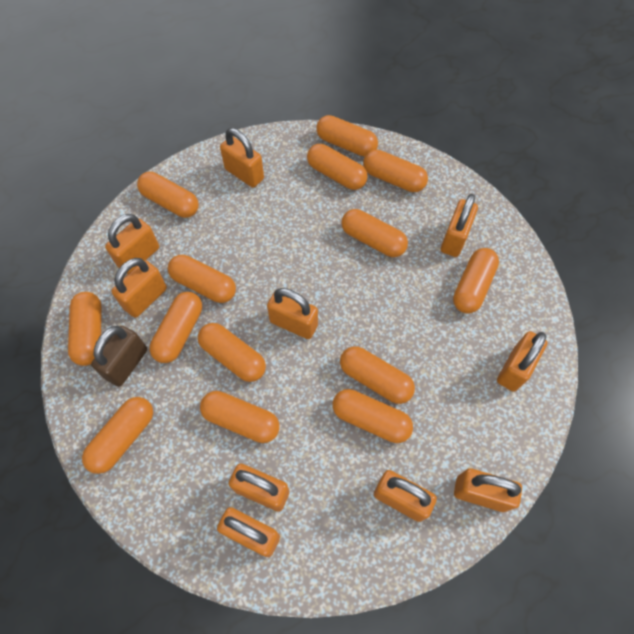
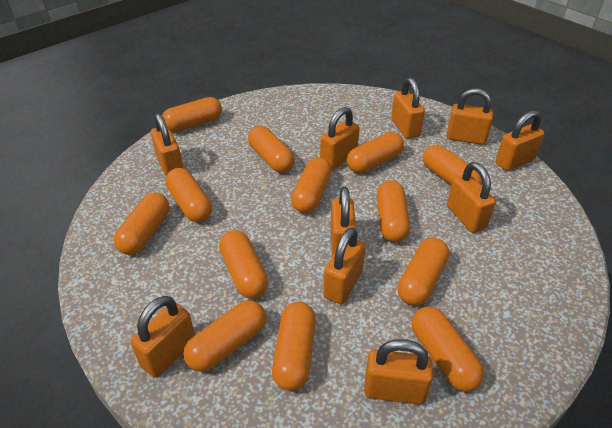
brown padlock: 1 -> 0
orange capsule: 14 -> 13

